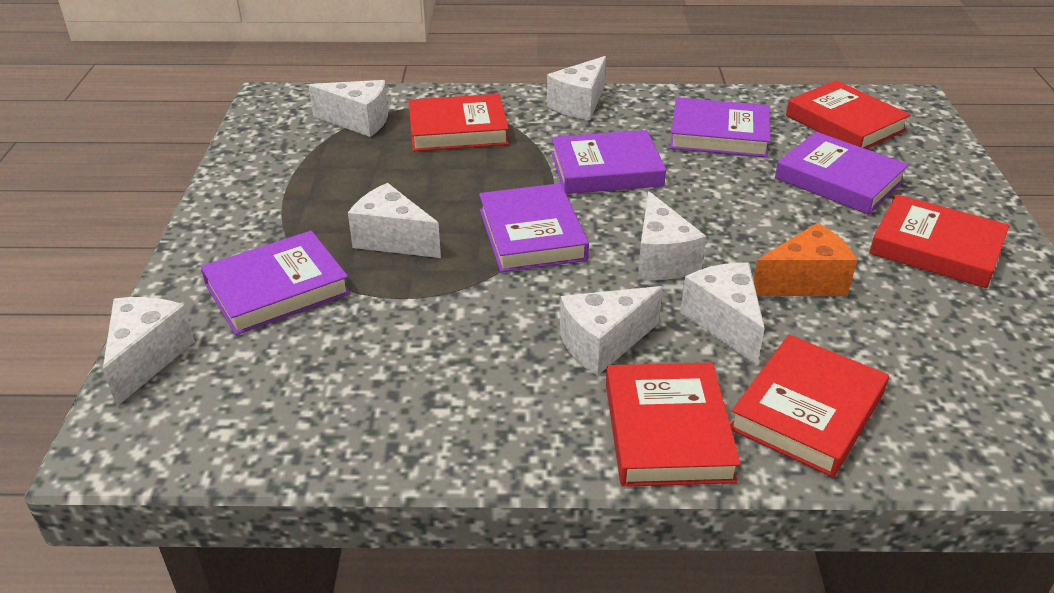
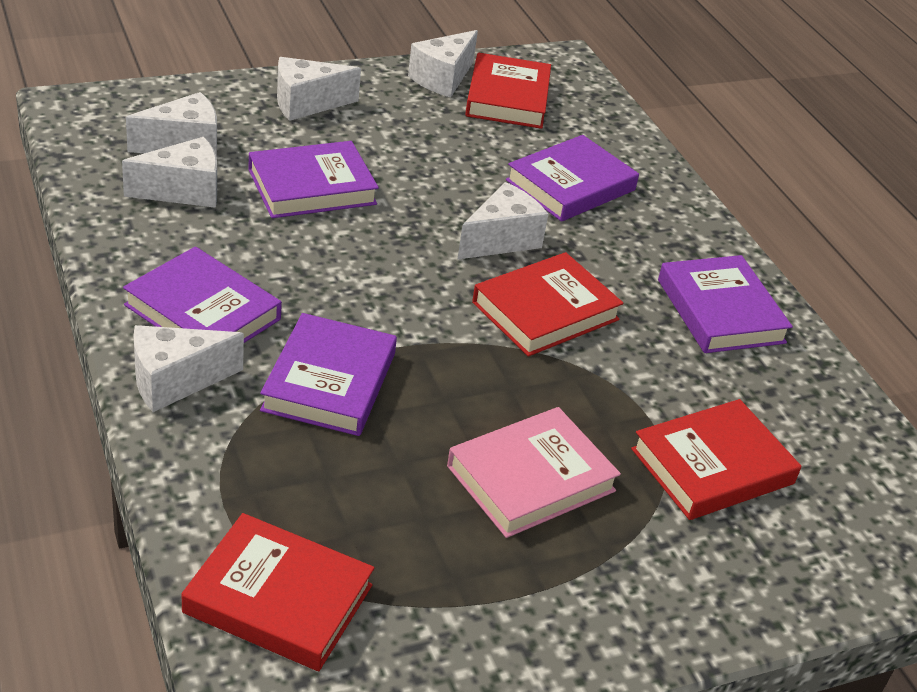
orange cheese: 1 -> 0
pink book: 0 -> 1
red book: 5 -> 4
white cheese: 7 -> 6

